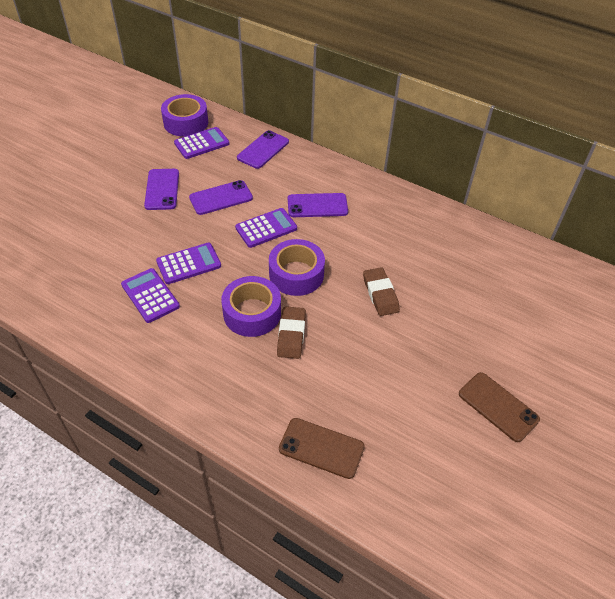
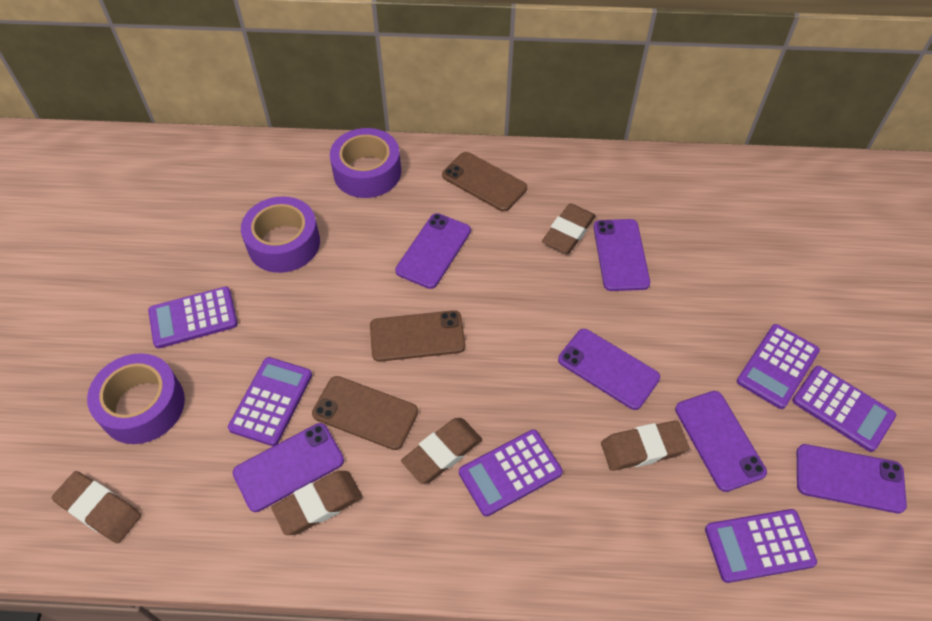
brown eraser: 2 -> 5
brown phone: 2 -> 3
purple calculator: 4 -> 6
purple phone: 4 -> 6

